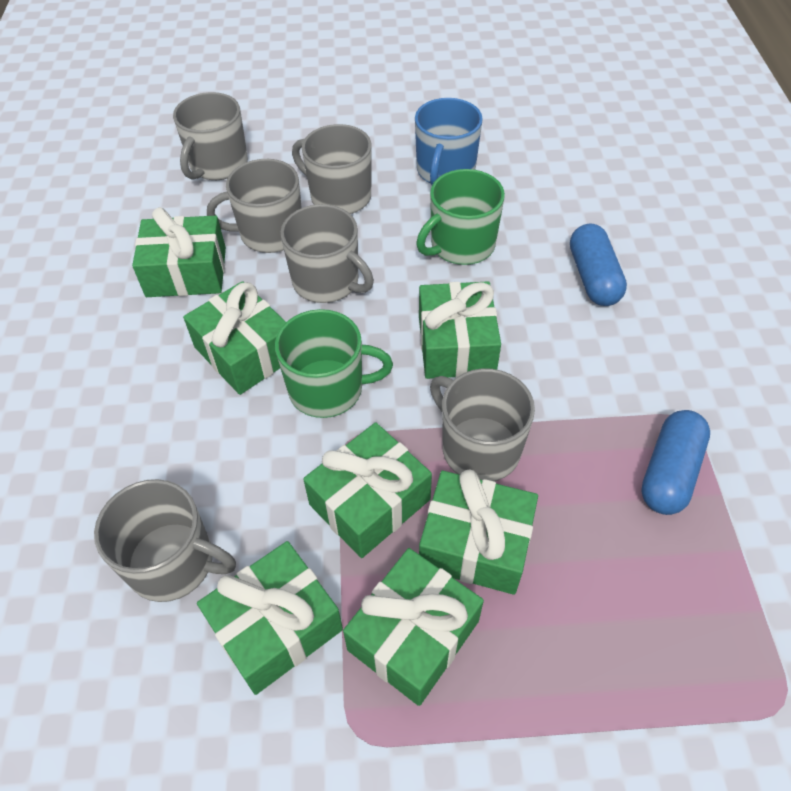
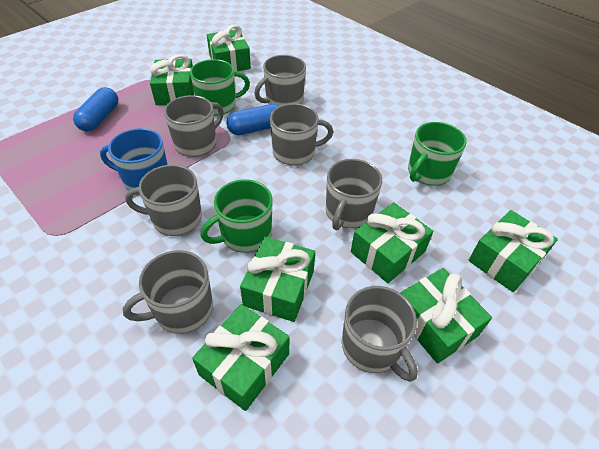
green mug: 2 -> 3
grey mug: 6 -> 7

